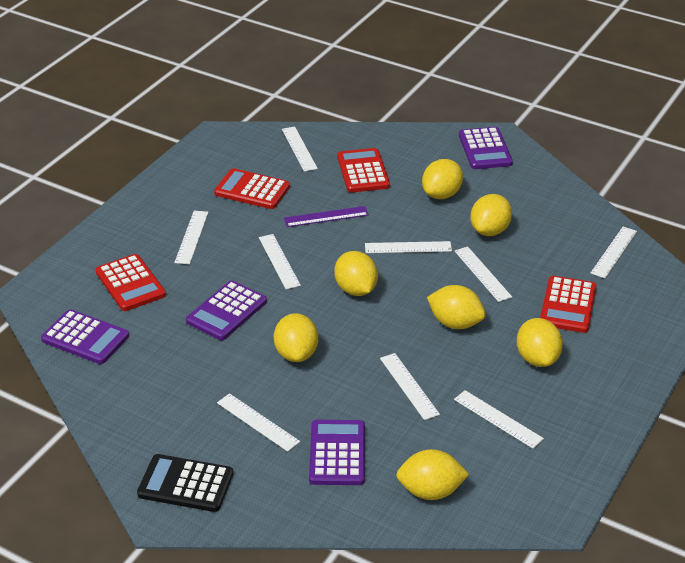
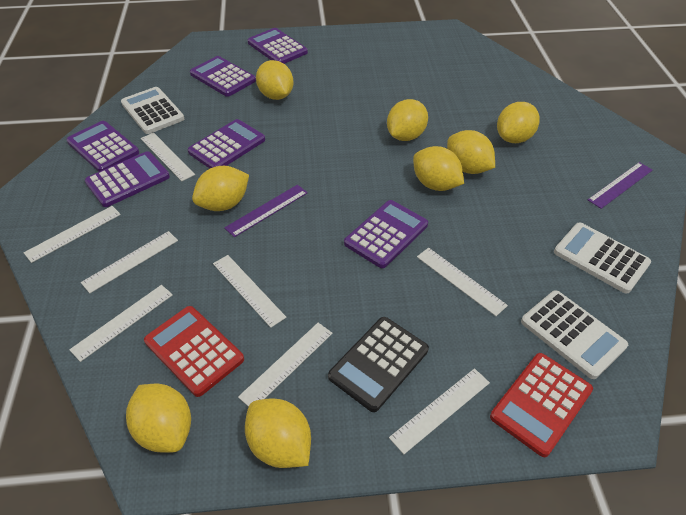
purple calculator: 4 -> 6
purple ruler: 1 -> 2
red calculator: 4 -> 2
white calculator: 0 -> 3
white ruler: 9 -> 8
yellow lemon: 7 -> 8

